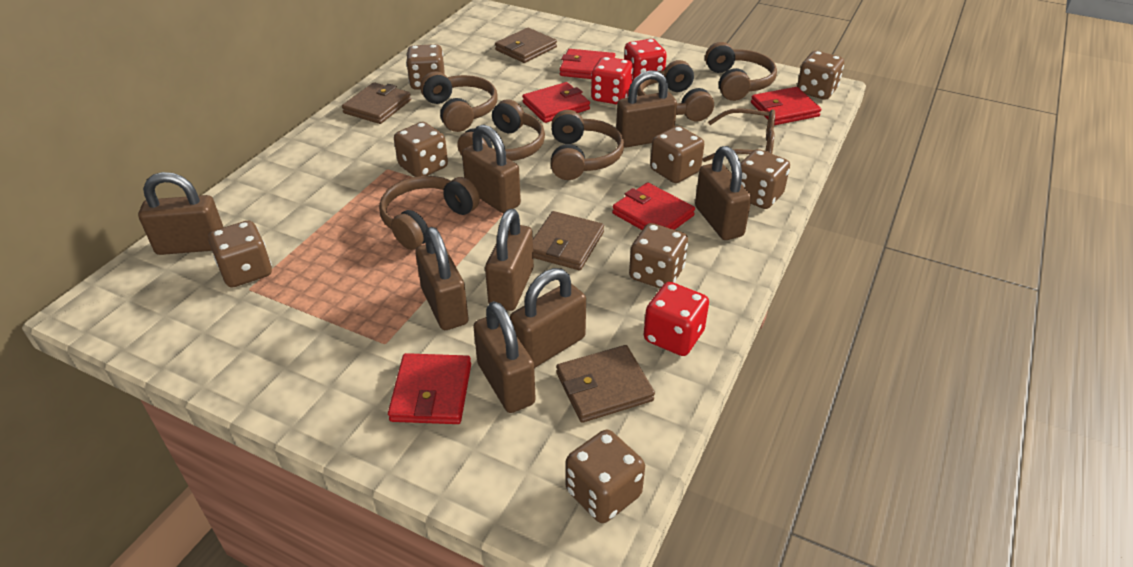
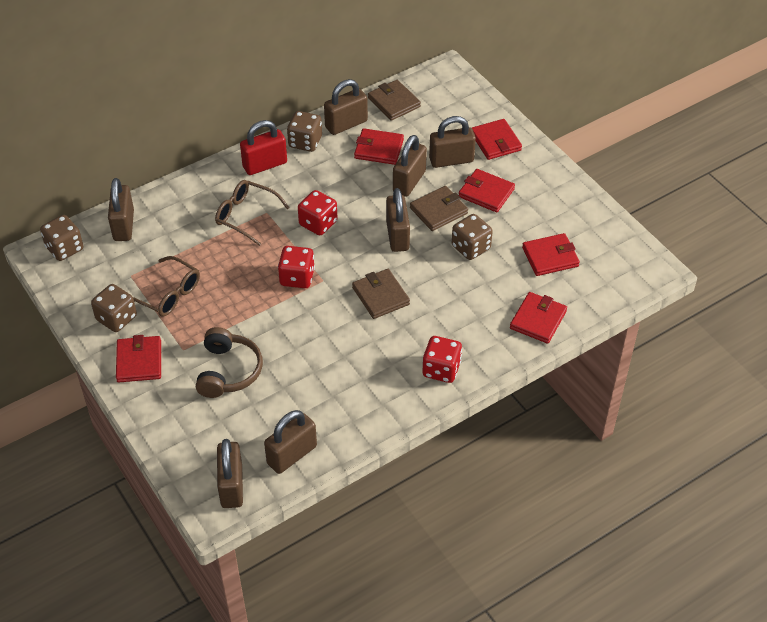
brown dice: 8 -> 4
brown glasses: 1 -> 2
brown headphones: 6 -> 1
brown padlock: 8 -> 7
brown wallet: 4 -> 3
red padlock: 0 -> 1
red wallet: 5 -> 6

